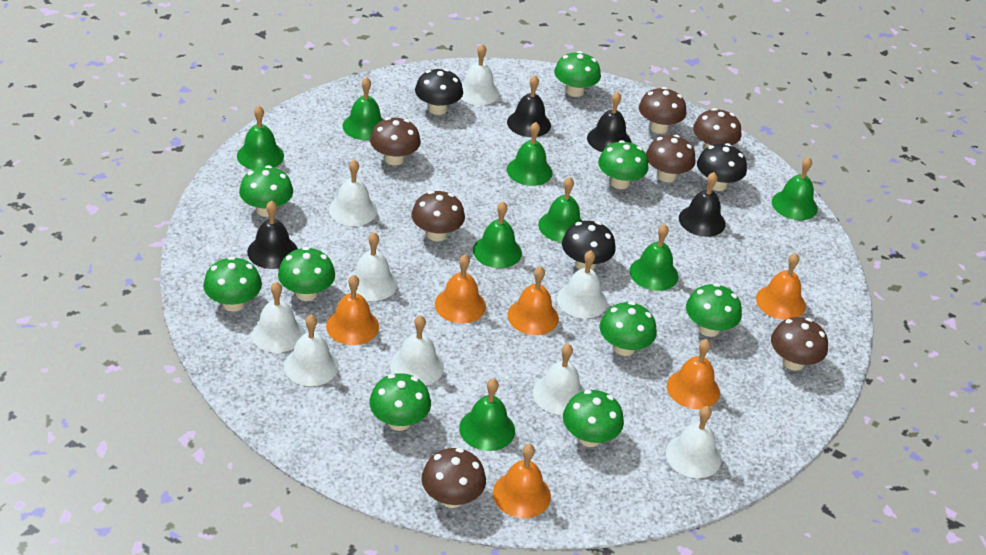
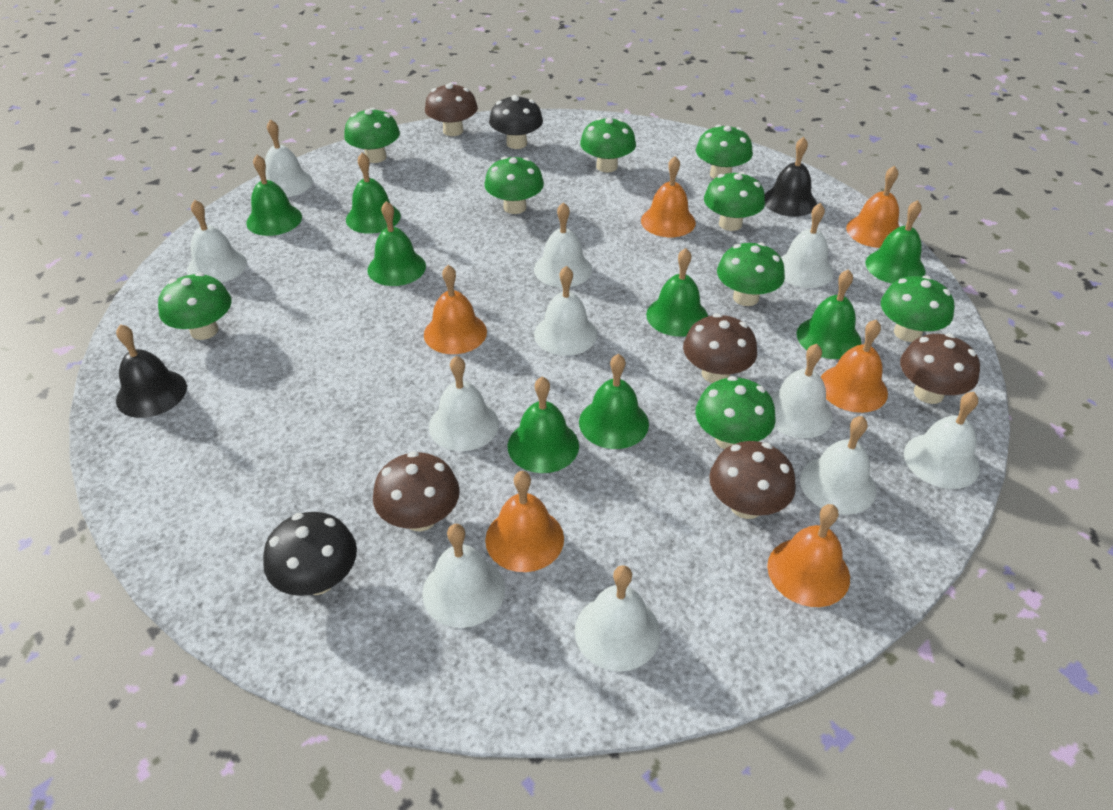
black bell: 4 -> 2
black mushroom: 3 -> 2
brown mushroom: 7 -> 5
white bell: 9 -> 11

